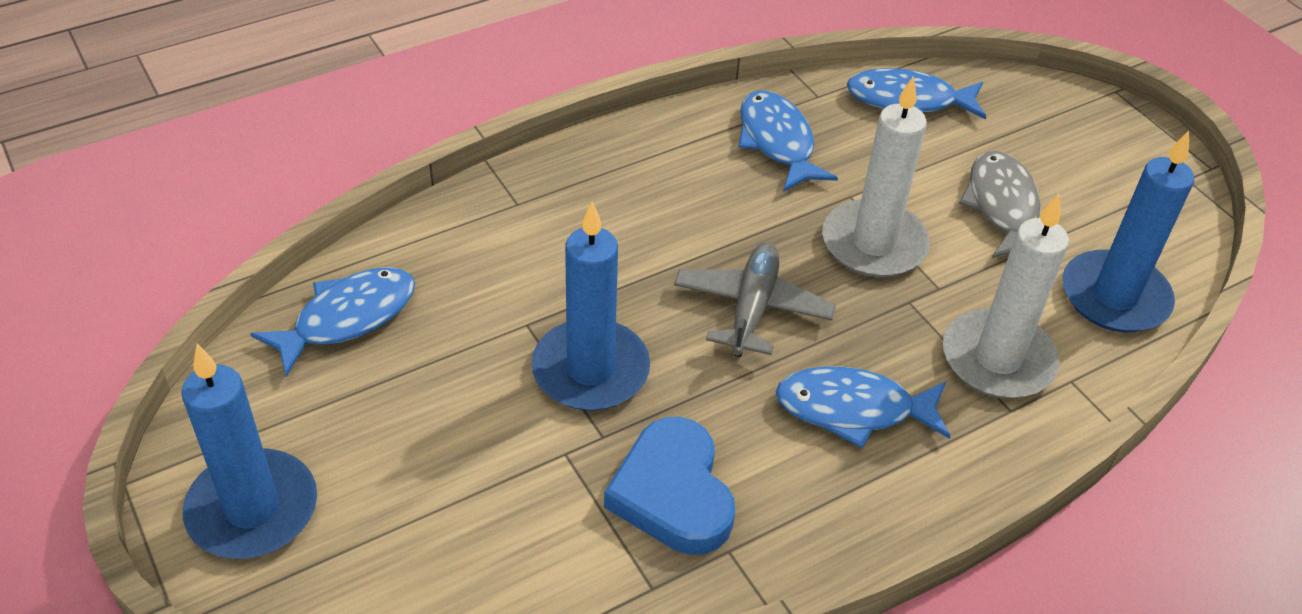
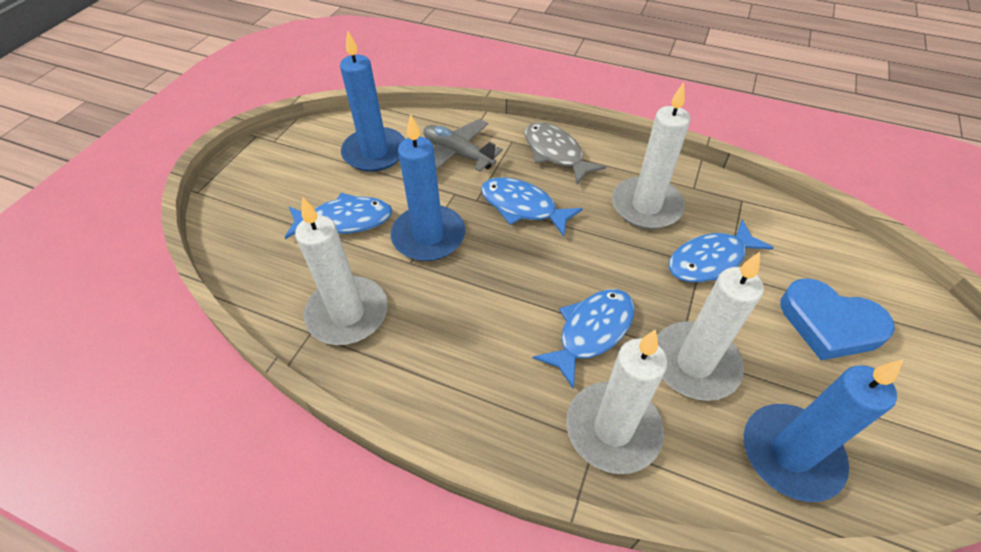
white candle: 2 -> 4

